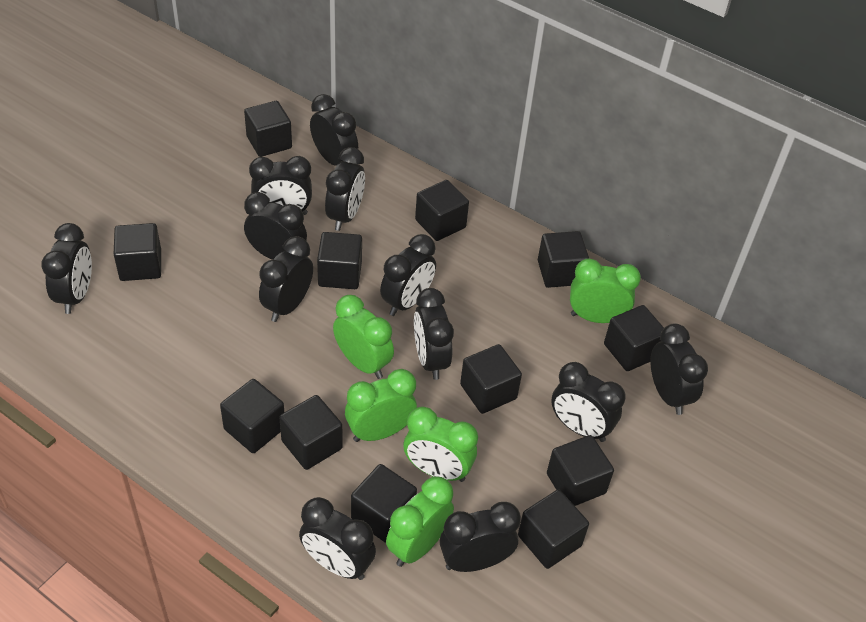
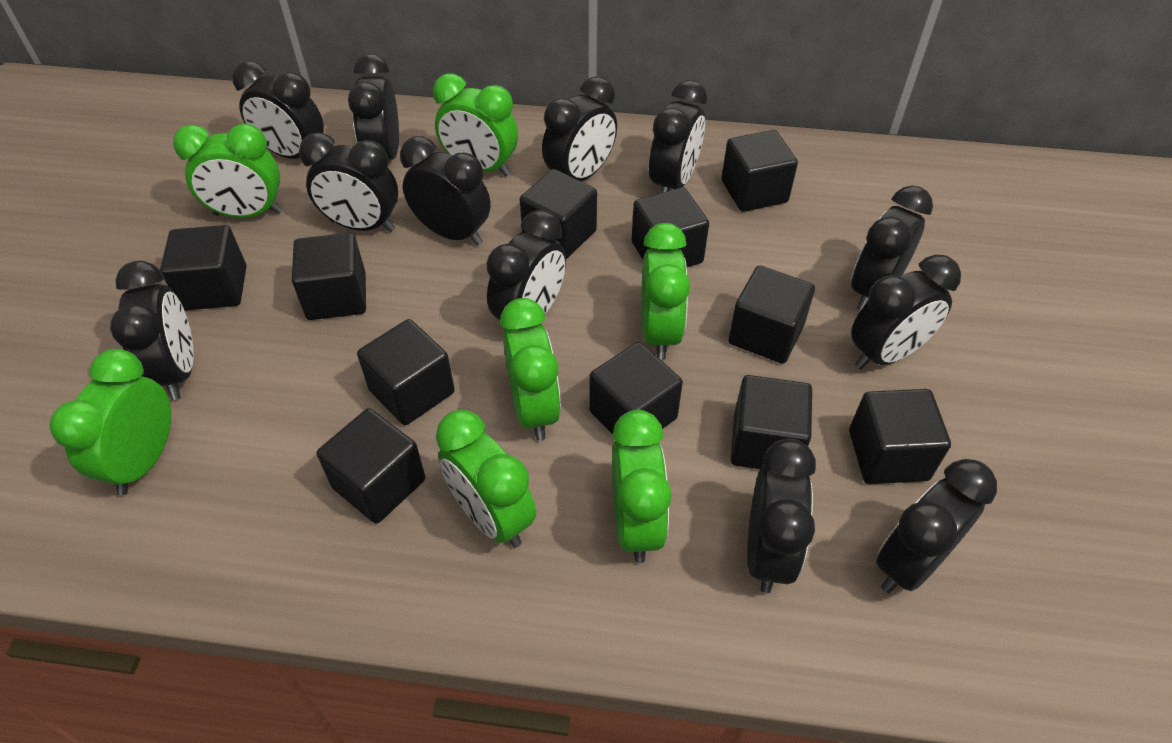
black cube: 12 -> 11
green clock: 5 -> 7

